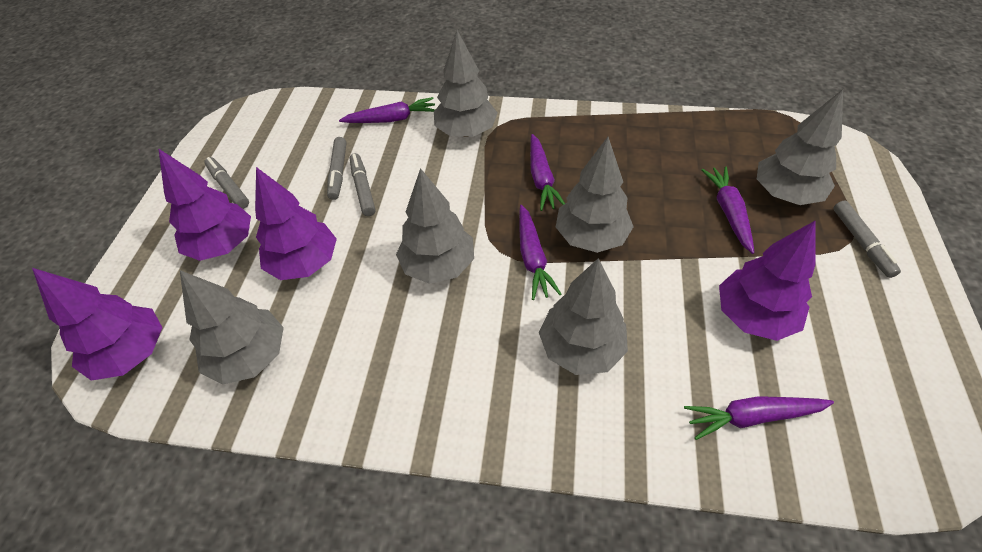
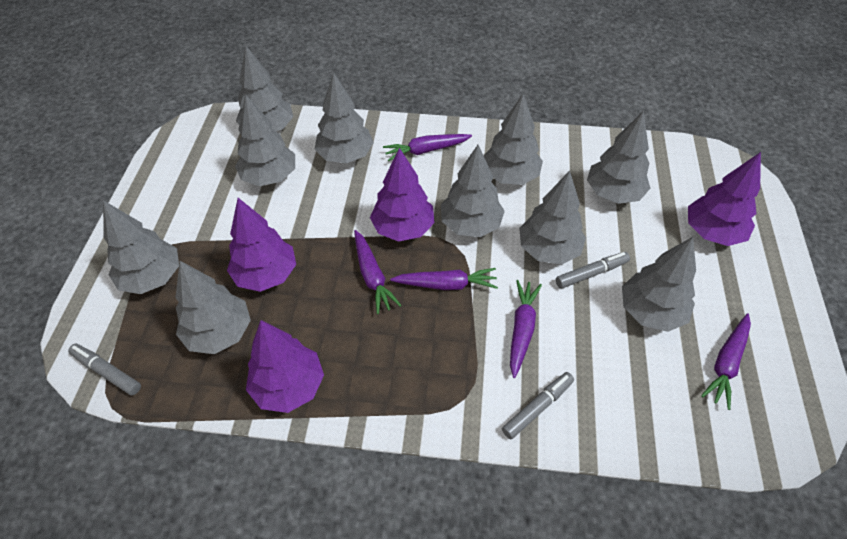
grey marker: 4 -> 3
grey tree: 6 -> 10

